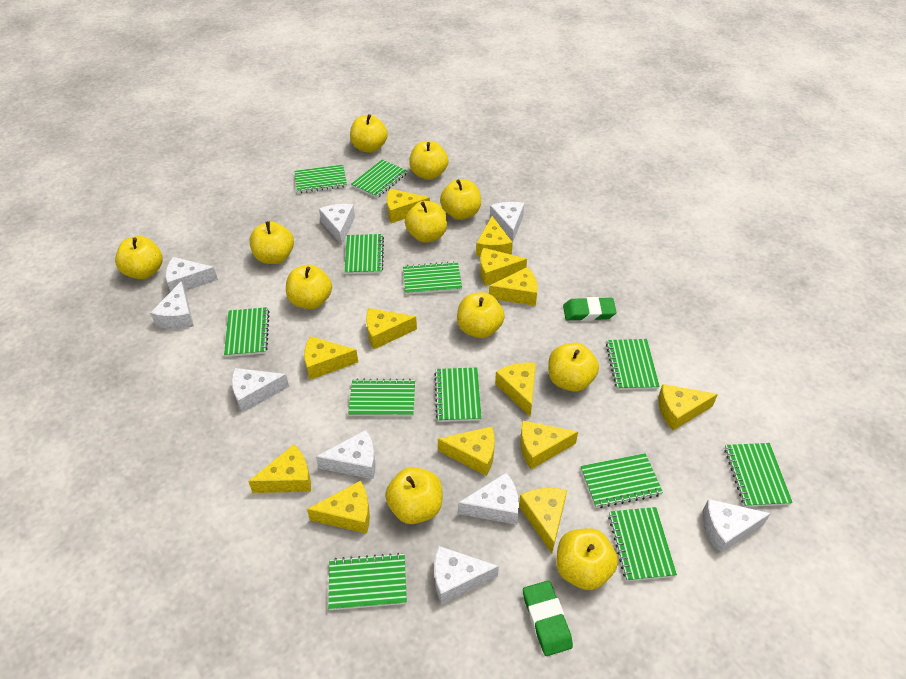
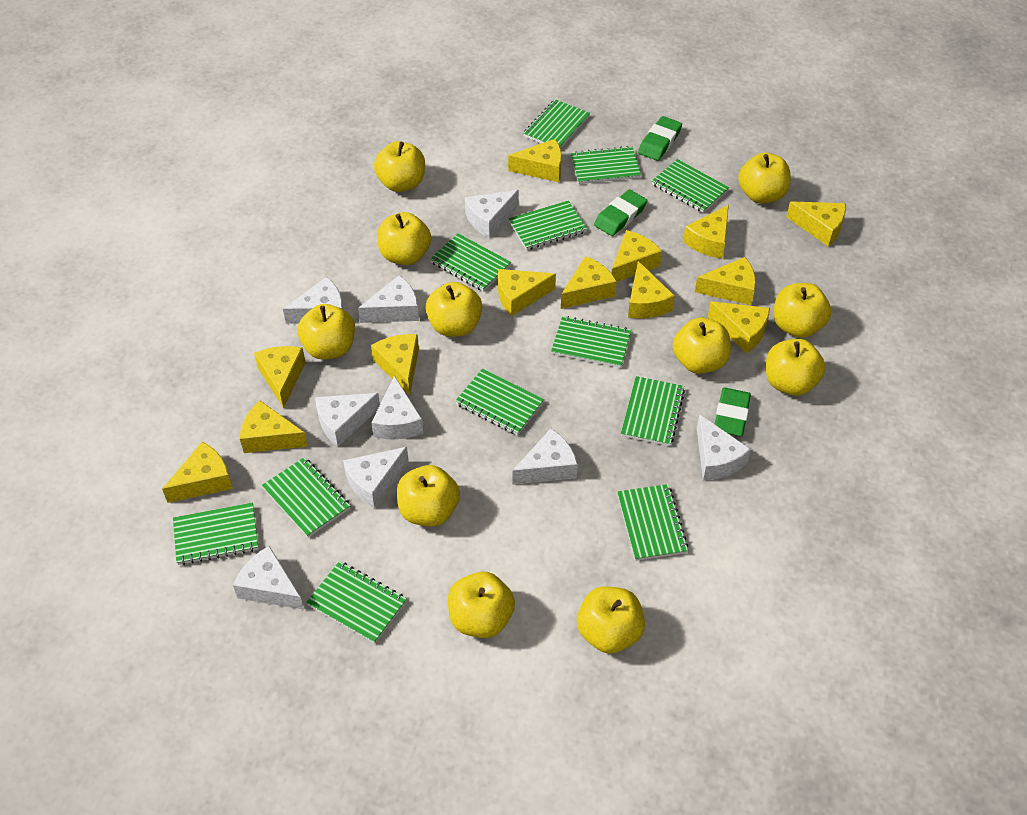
green eraser: 2 -> 3

